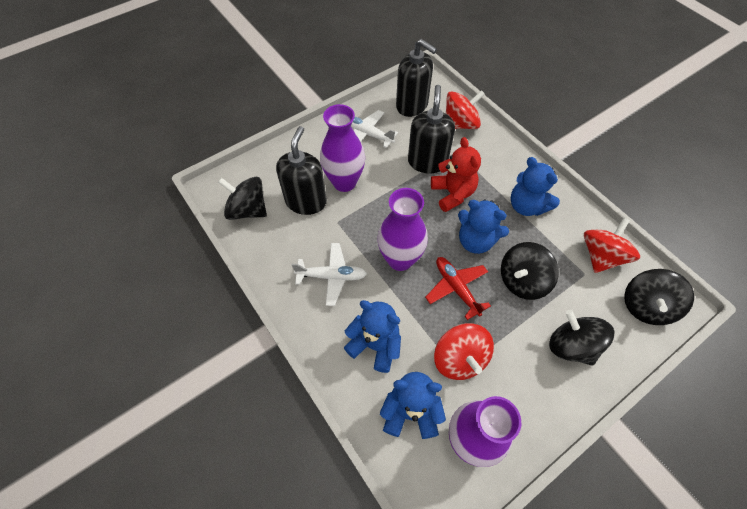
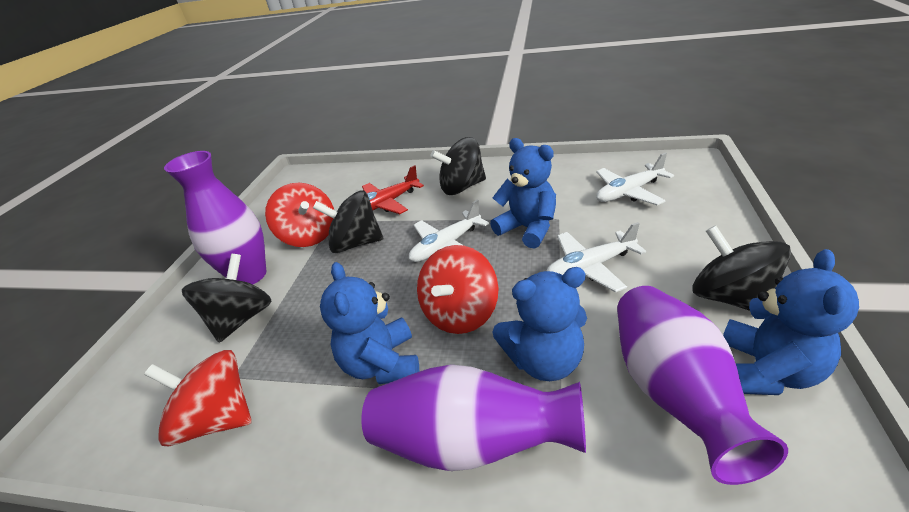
black soap dispenser: 3 -> 0
red teddy bear: 1 -> 0
white plane: 2 -> 3

